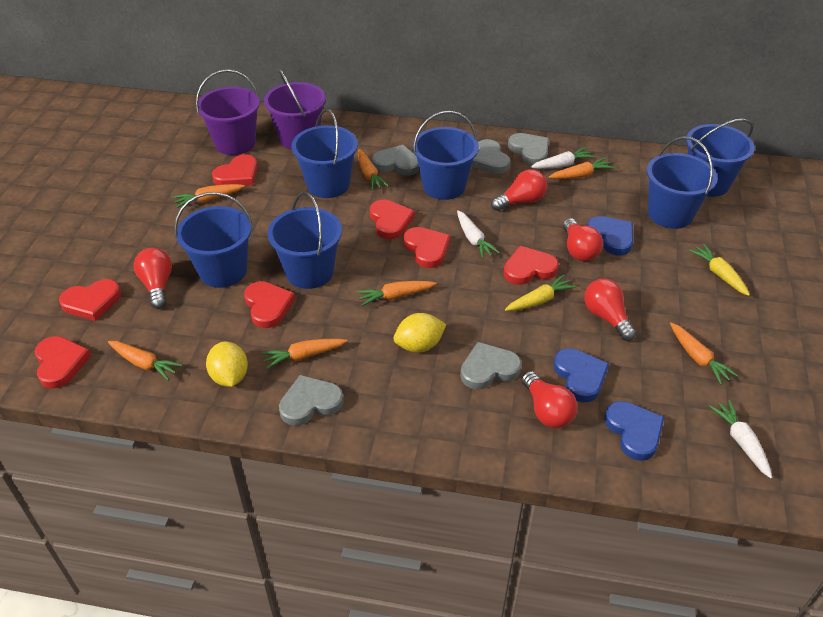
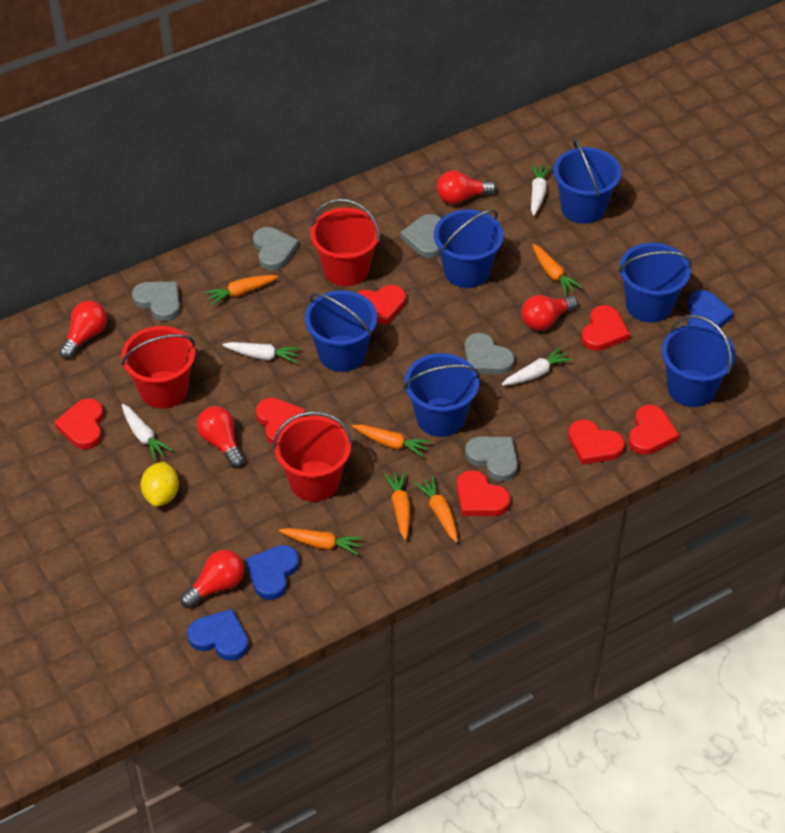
orange carrot: 7 -> 6
purple bucket: 2 -> 0
red bucket: 0 -> 3
white carrot: 3 -> 4
yellow carrot: 2 -> 0
yellow lemon: 2 -> 1

